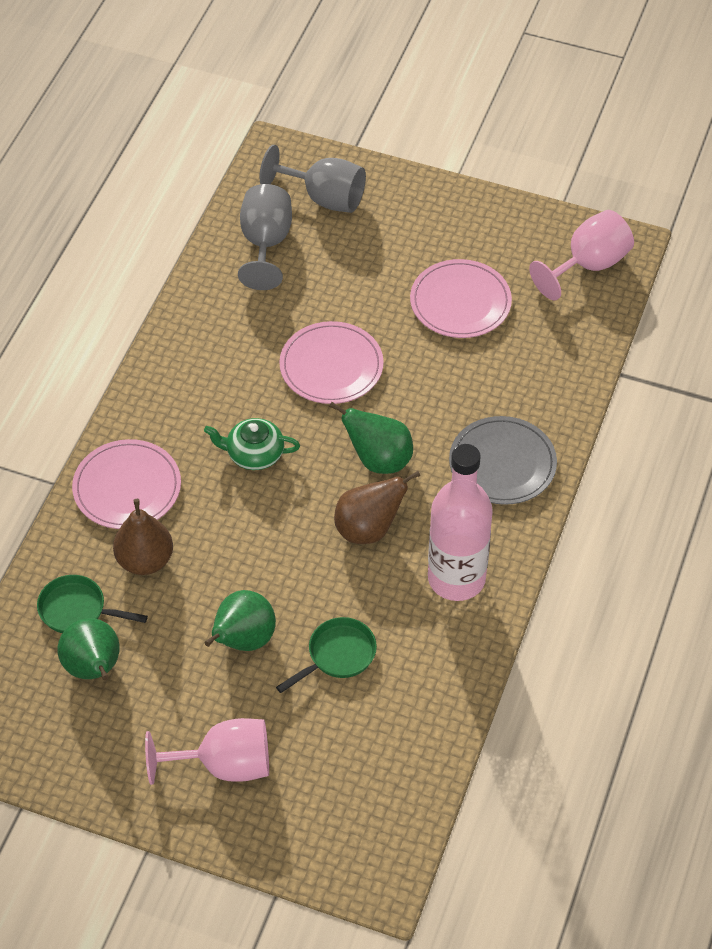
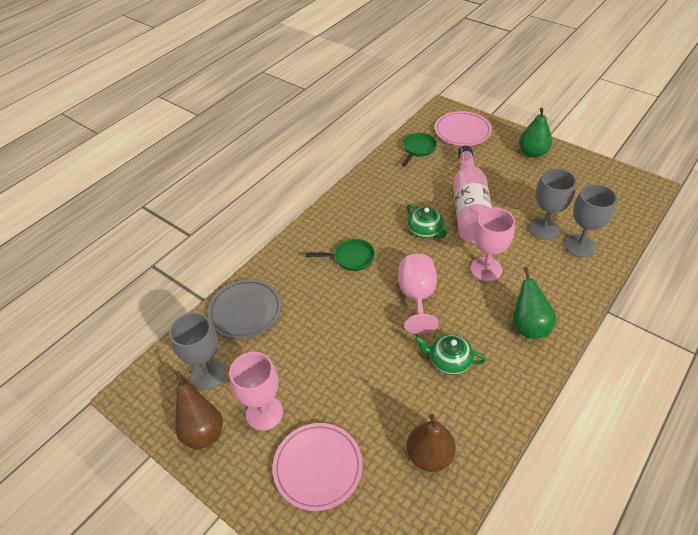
green pear: 3 -> 2
green teapot: 1 -> 2
grey goblet: 2 -> 3
pink goblet: 2 -> 3
pink plate: 3 -> 2

